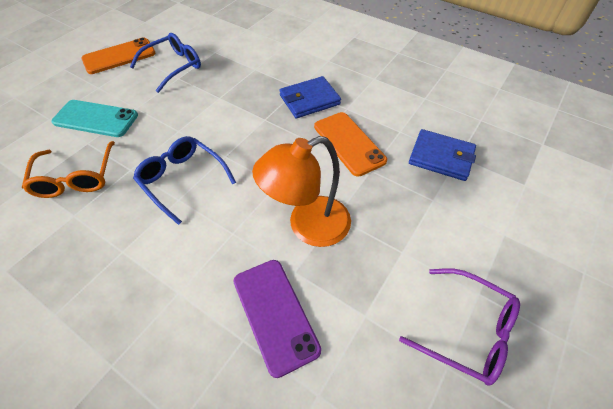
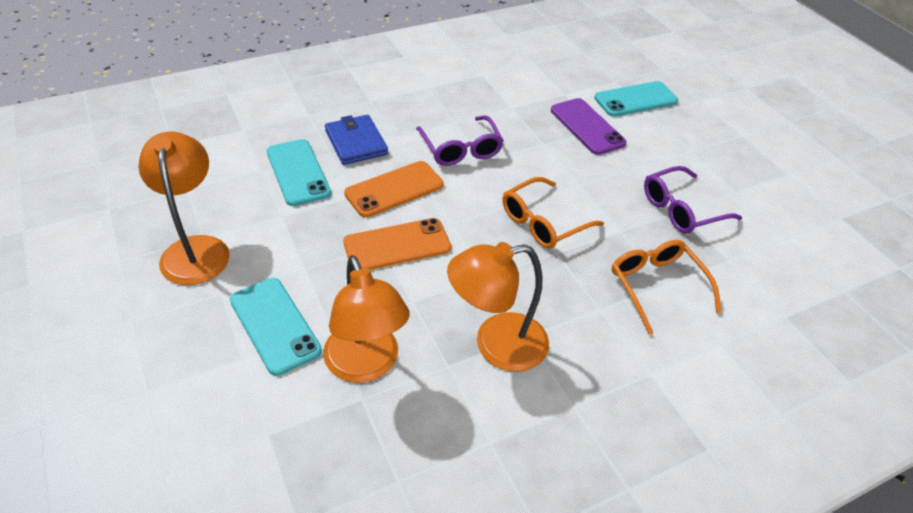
blue glasses: 2 -> 0
blue wallet: 2 -> 1
orange glasses: 1 -> 2
orange lamp: 1 -> 3
purple glasses: 1 -> 2
turquoise phone: 1 -> 3

